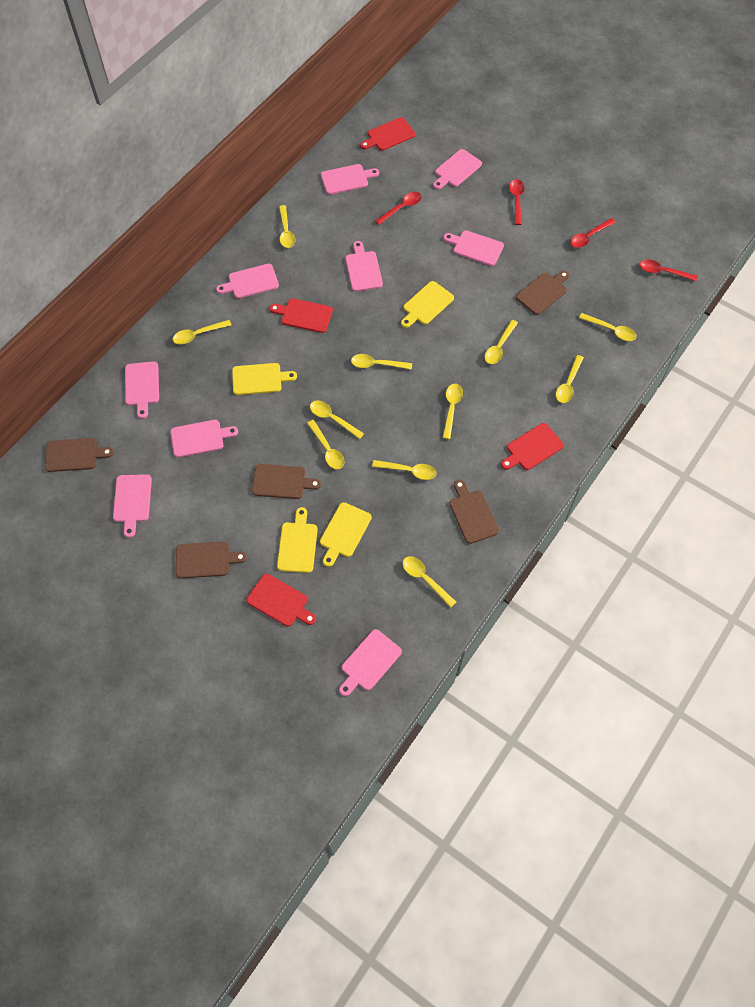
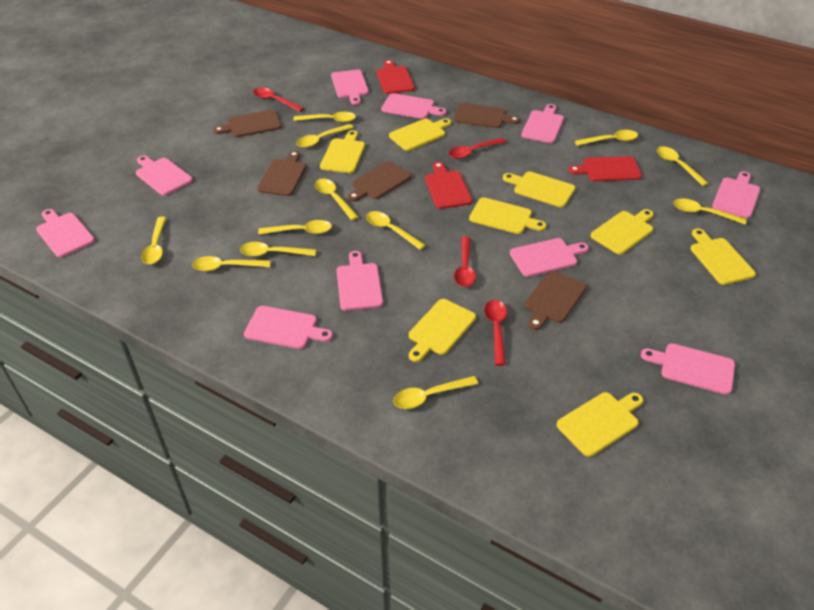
pink cutting board: 9 -> 10
red cutting board: 4 -> 3
yellow cutting board: 4 -> 8
yellow spoon: 11 -> 12

